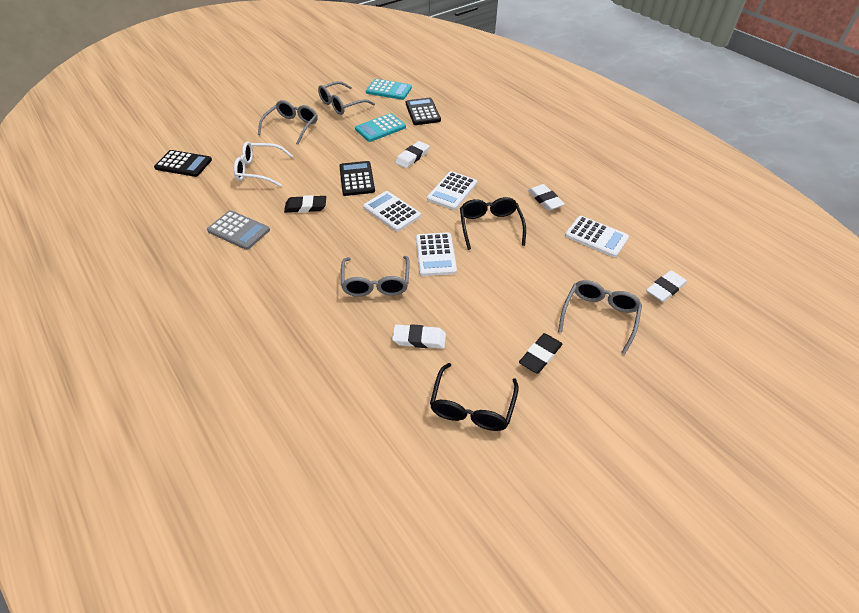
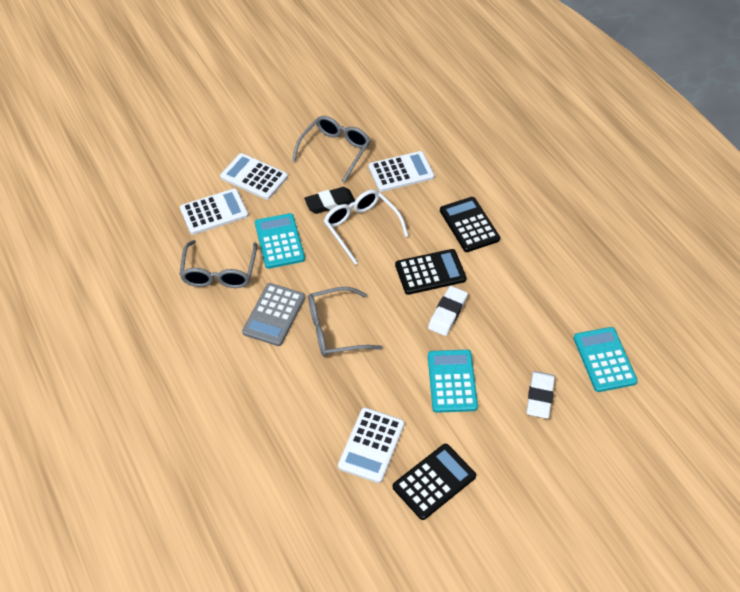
black eraser: 2 -> 1
black glasses: 2 -> 0
grey glasses: 4 -> 3
turquoise calculator: 2 -> 3
white eraser: 4 -> 2

